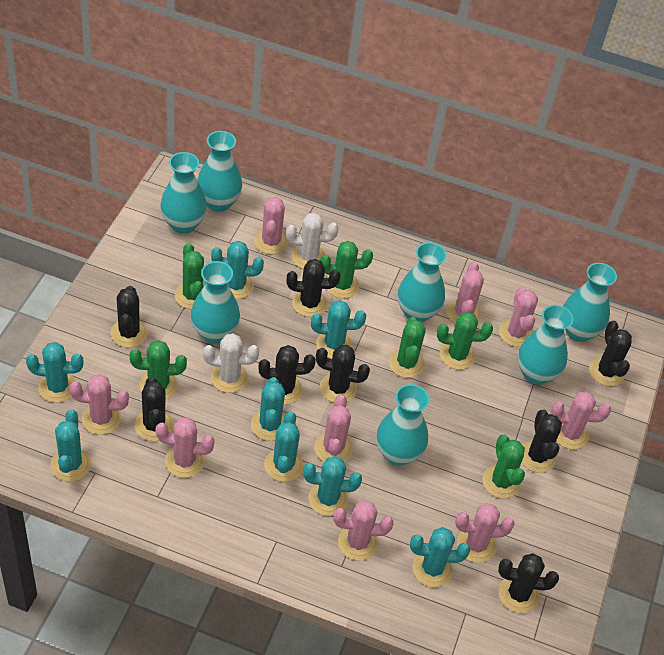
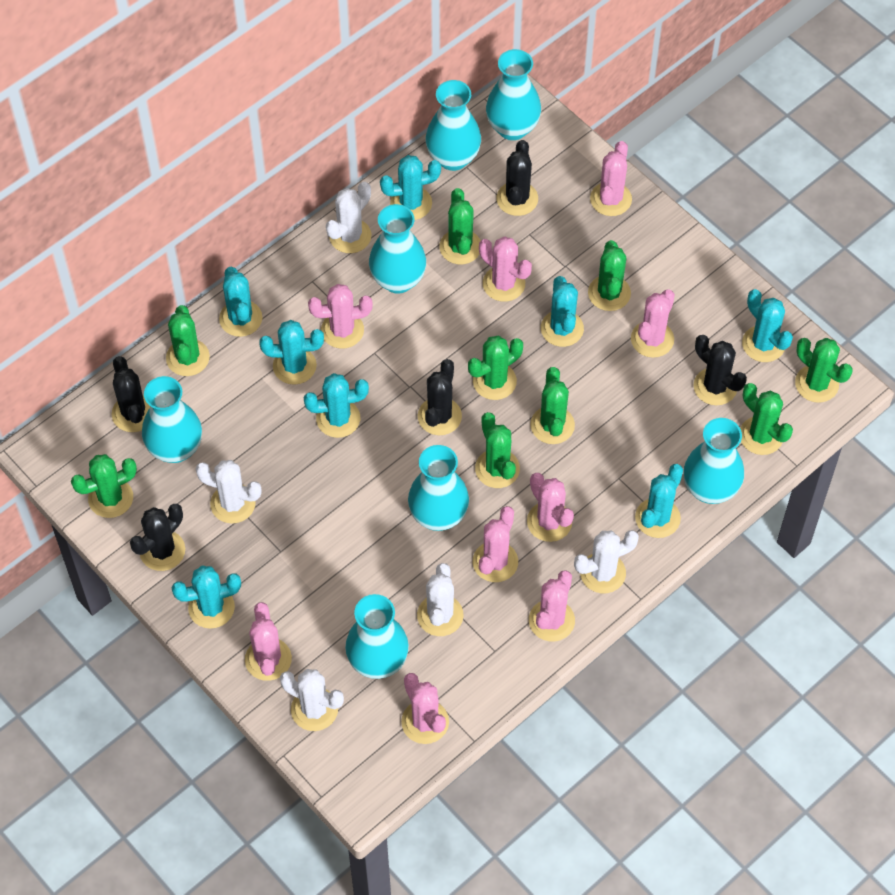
black cactus: 8 -> 5
green cactus: 6 -> 9
white cactus: 2 -> 5

